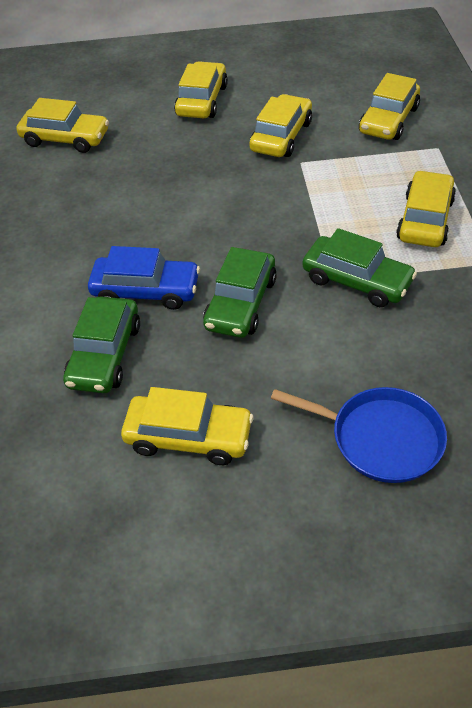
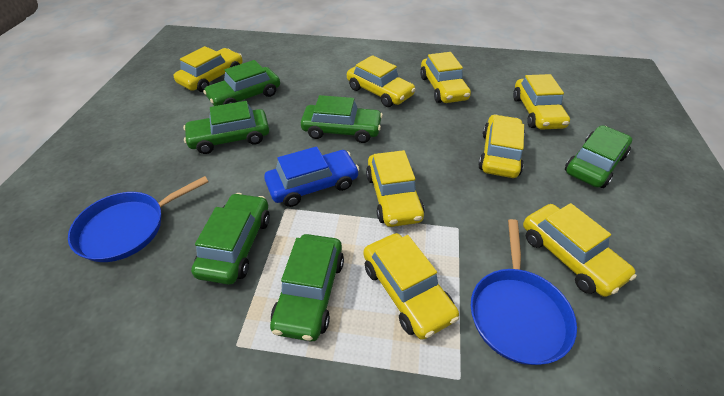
blue pan: 1 -> 2
green car: 3 -> 6
yellow car: 6 -> 8

